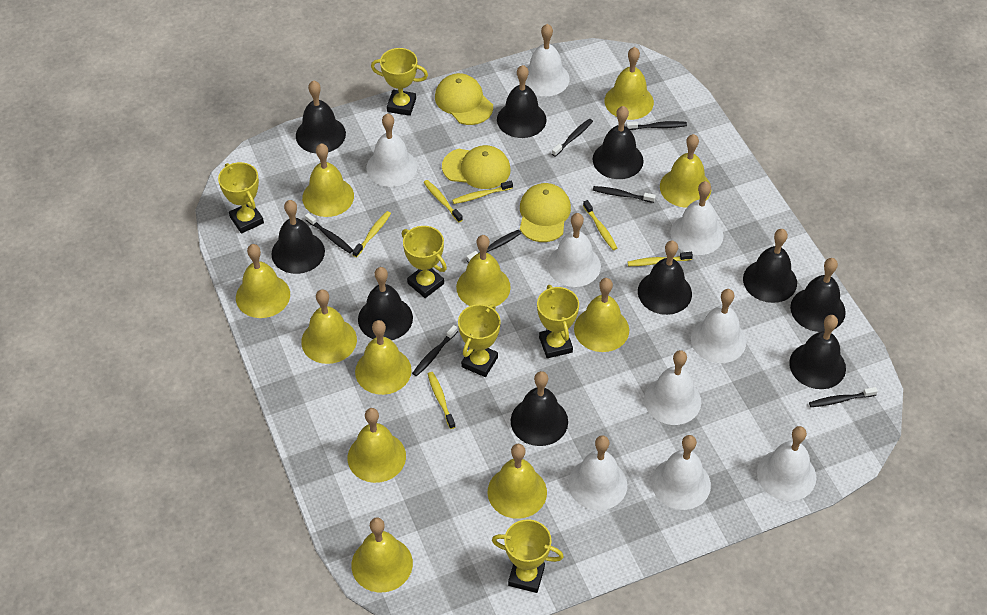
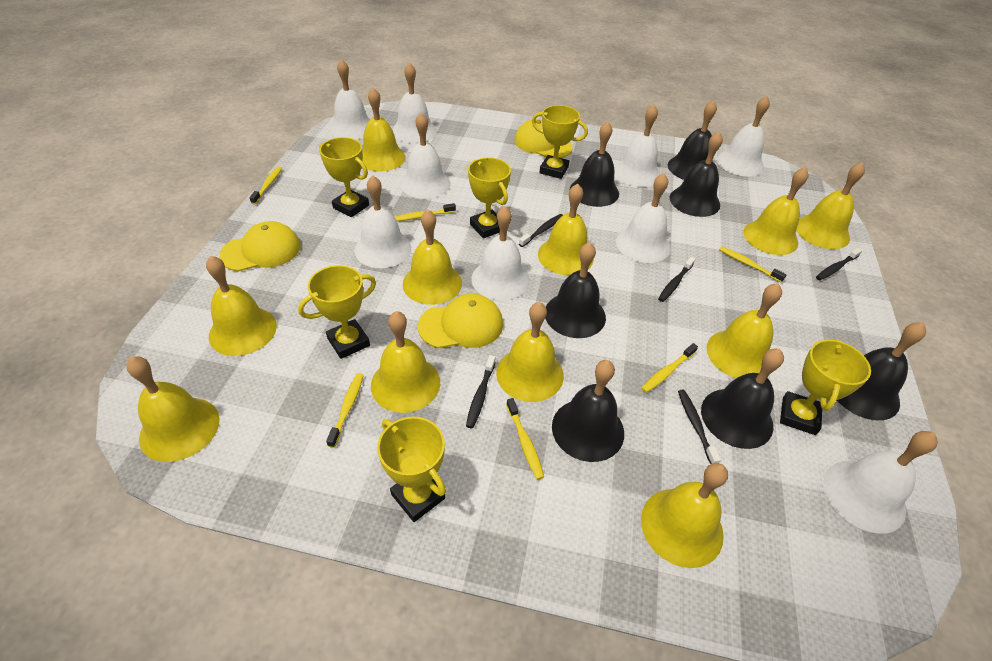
black bell: 10 -> 7
black toothbrush: 7 -> 5

